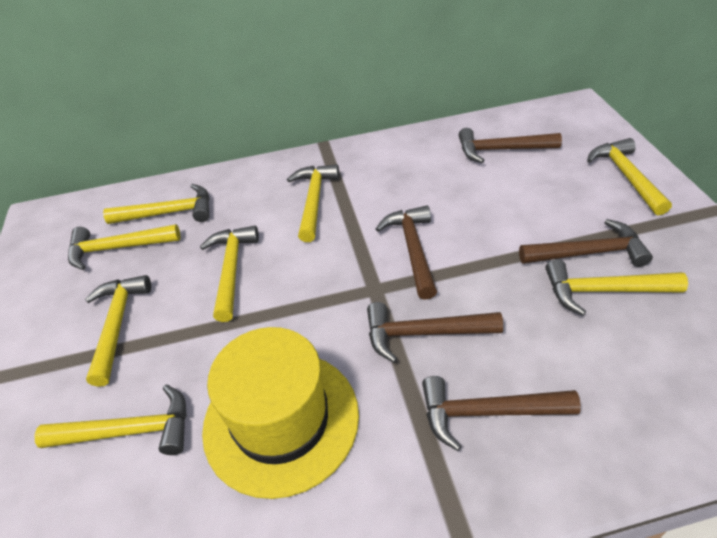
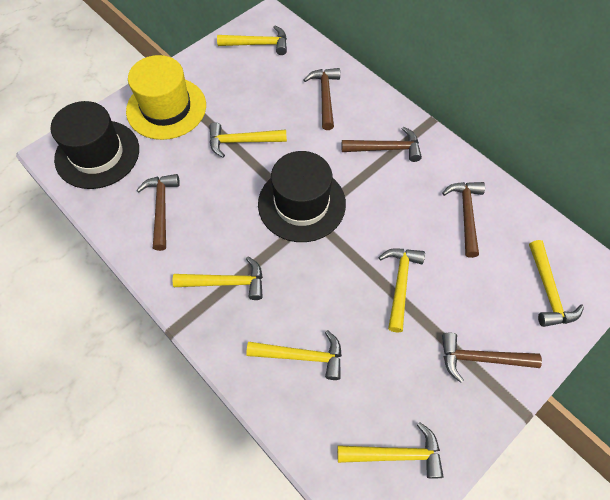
black hat: 0 -> 2
yellow hammer: 8 -> 7

